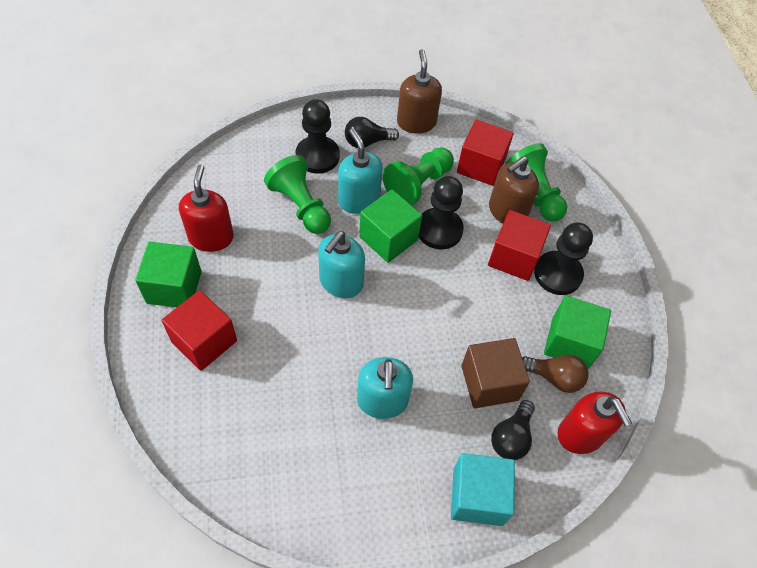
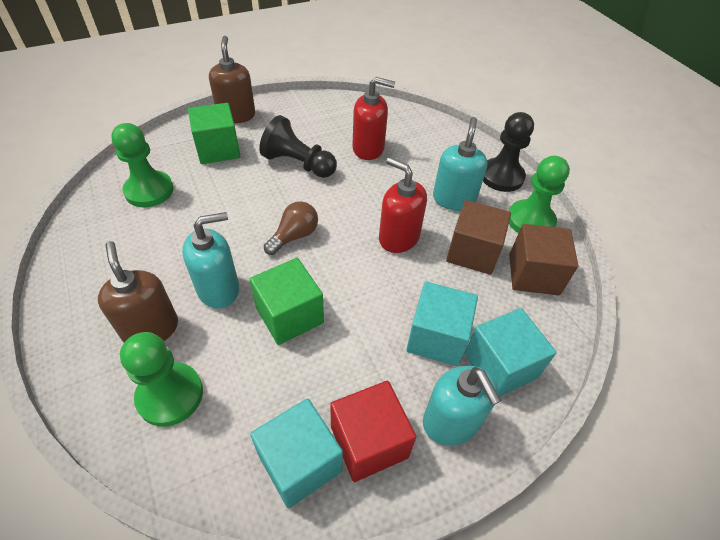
black light bulb: 2 -> 0
black pawn: 3 -> 2
brown cube: 1 -> 2
green cube: 3 -> 2
red cube: 3 -> 1
turquoise cube: 1 -> 3

